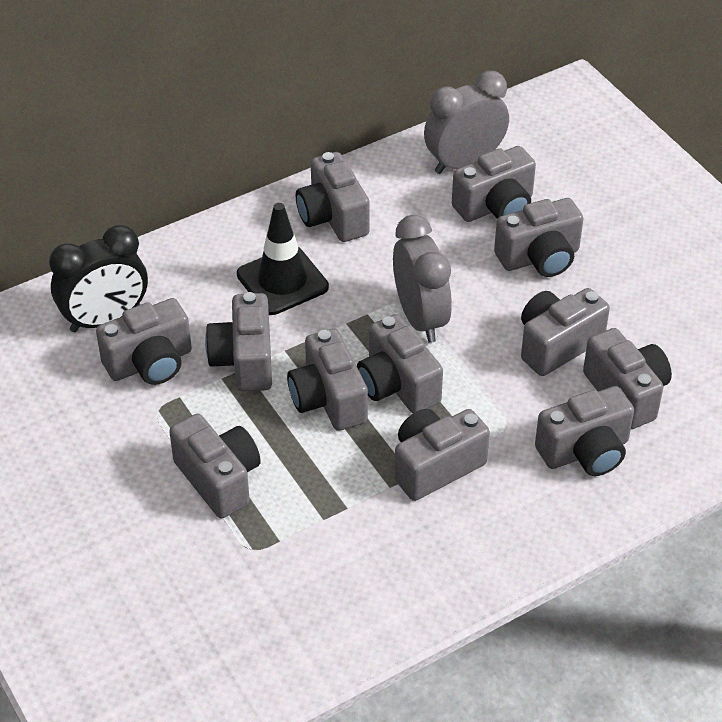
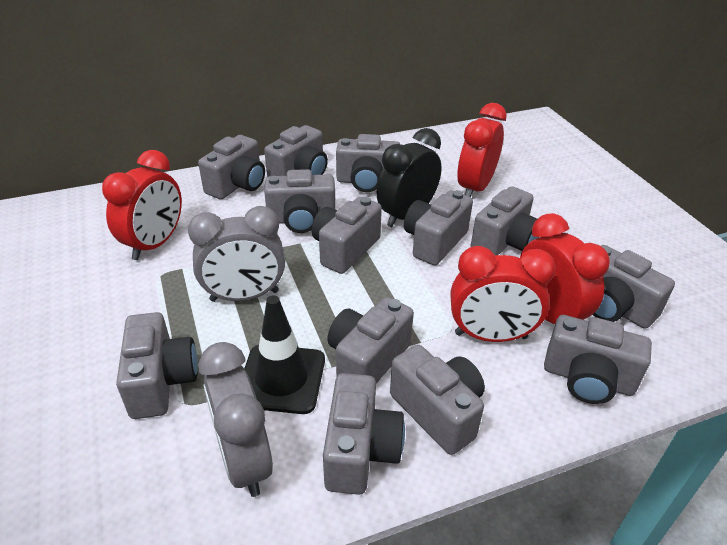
grey camera: 12 -> 13
red clock: 0 -> 4

